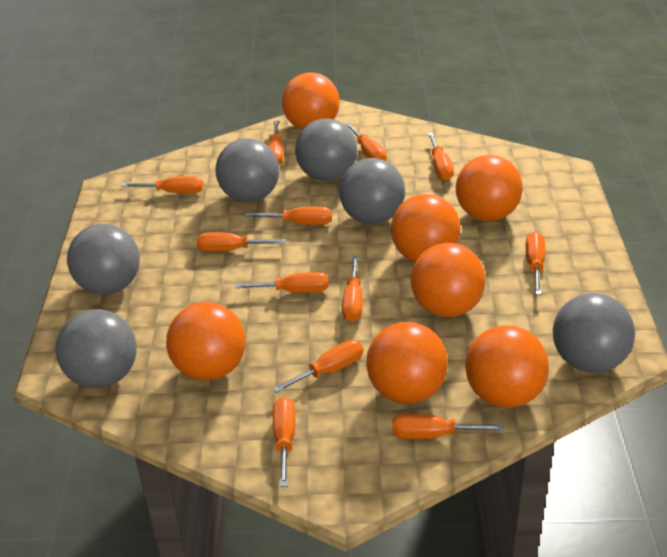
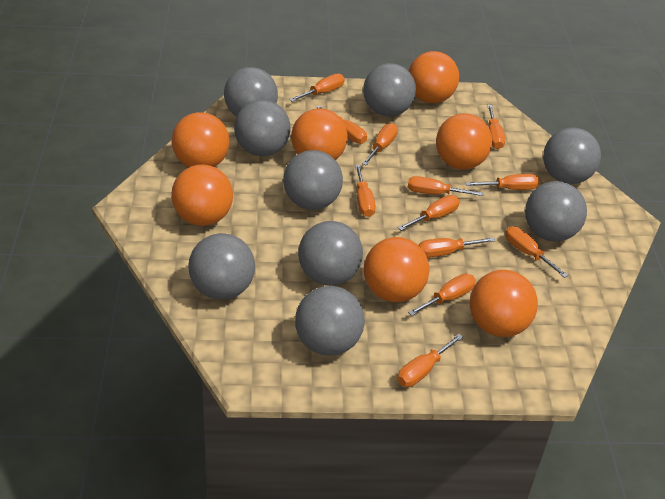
grey ball: 6 -> 9

